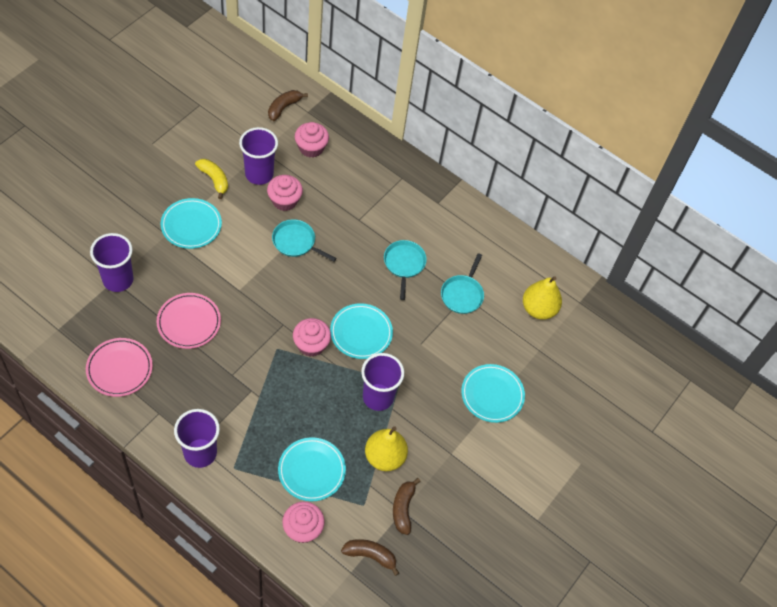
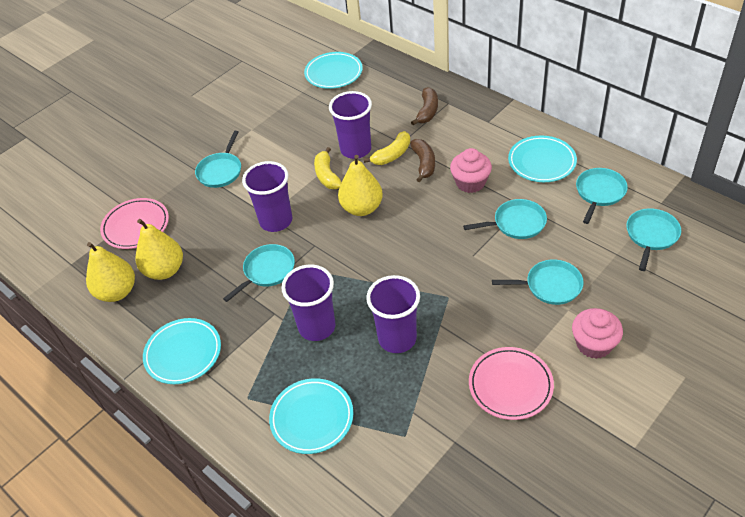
brown banana: 3 -> 2
pink cupcake: 4 -> 2
turquoise pan: 3 -> 6
yellow banana: 1 -> 2
yellow pear: 2 -> 3

